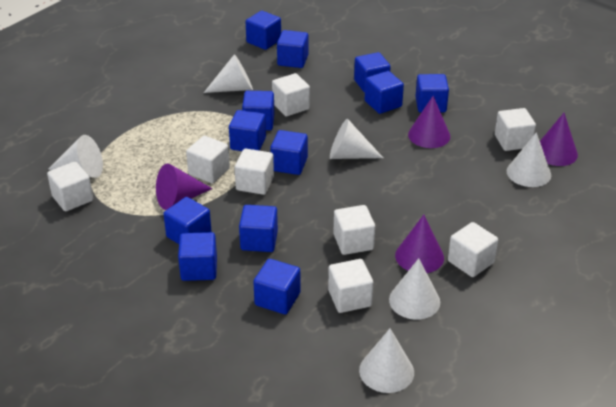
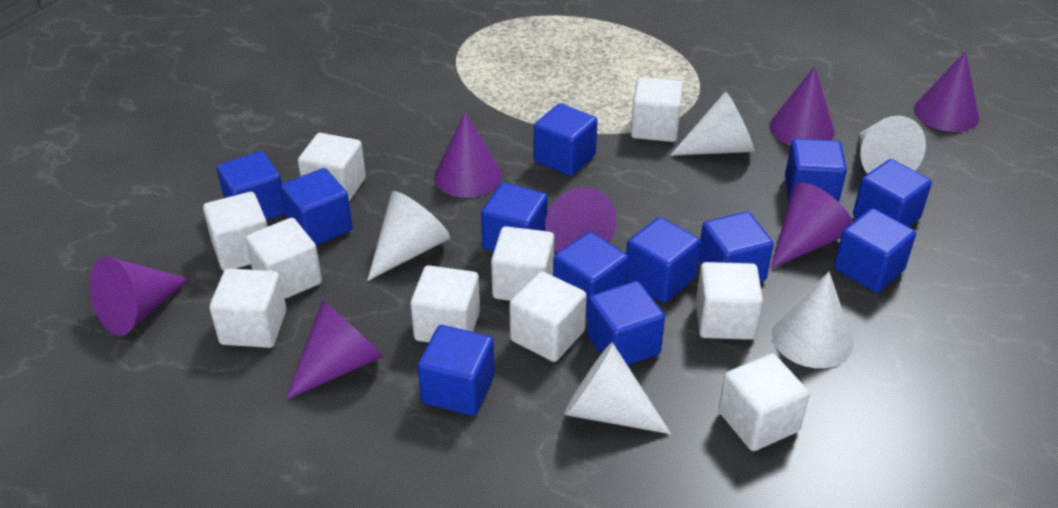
purple cone: 4 -> 7
white cone: 6 -> 5
white cube: 8 -> 10

